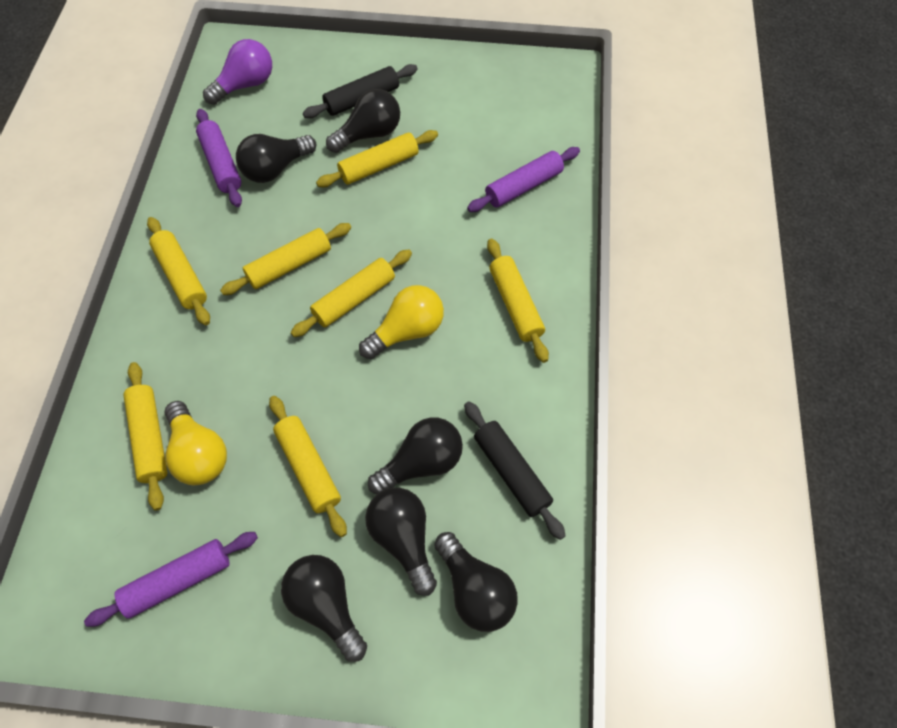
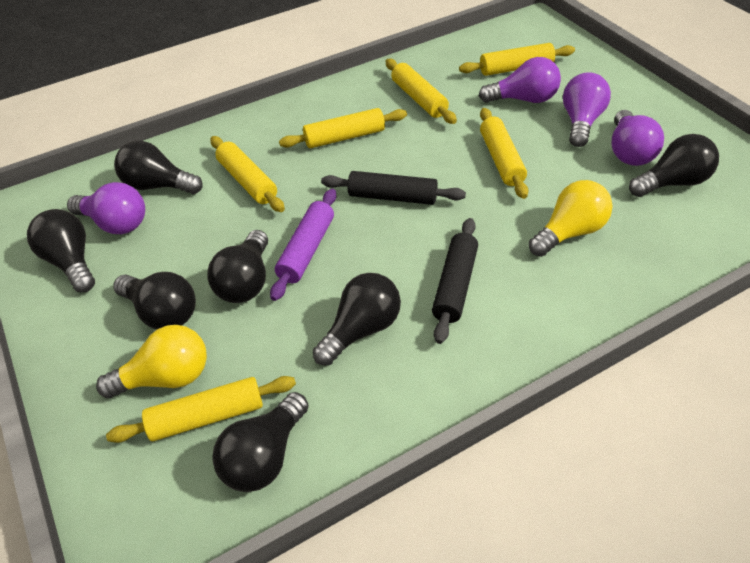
black light bulb: 6 -> 7
purple light bulb: 1 -> 4
purple rolling pin: 3 -> 1
yellow rolling pin: 7 -> 6

